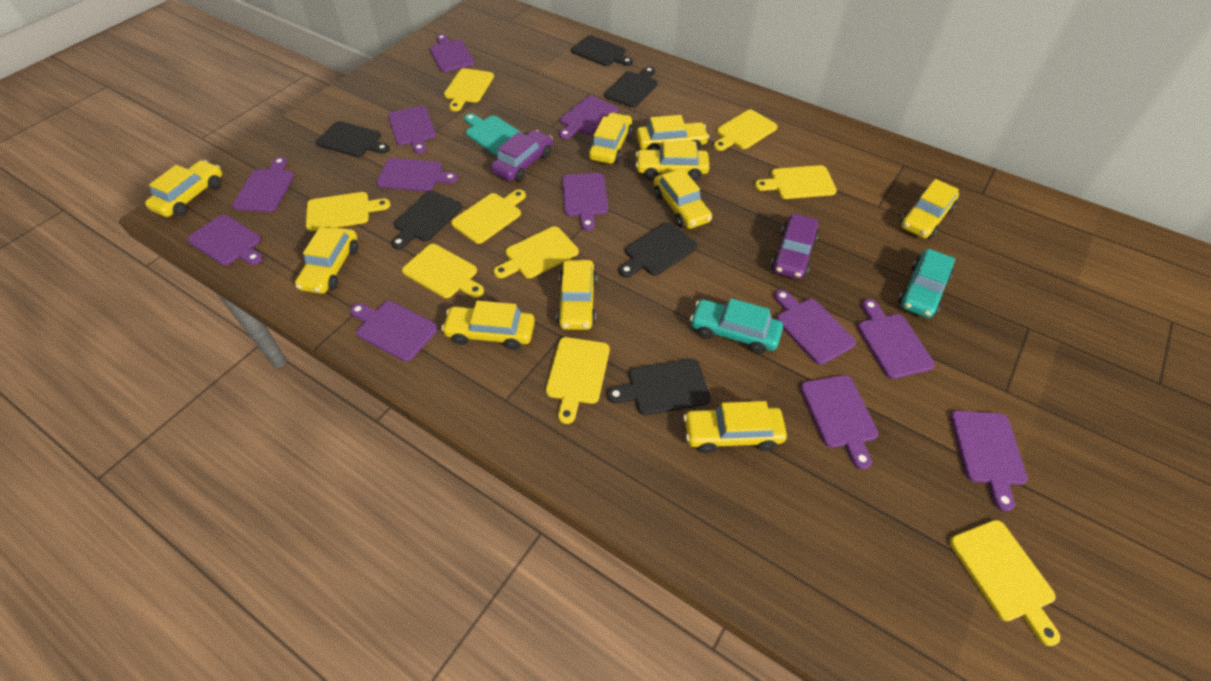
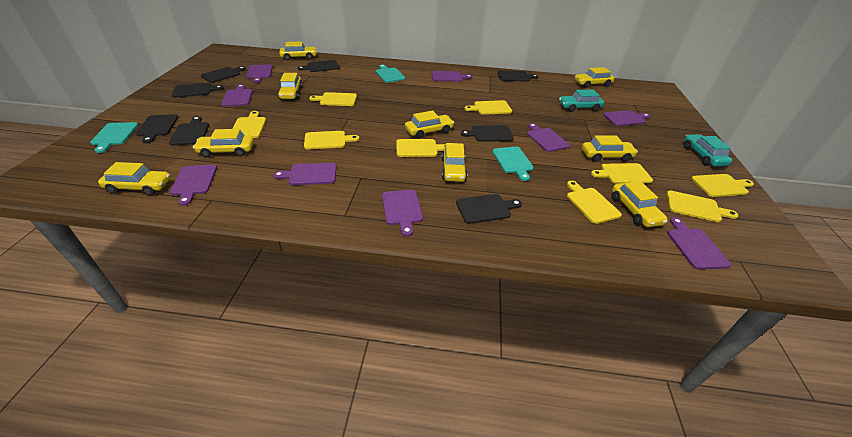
black cutting board: 6 -> 8
purple car: 2 -> 0
purple cutting board: 12 -> 9
turquoise cutting board: 1 -> 3
yellow car: 10 -> 9

